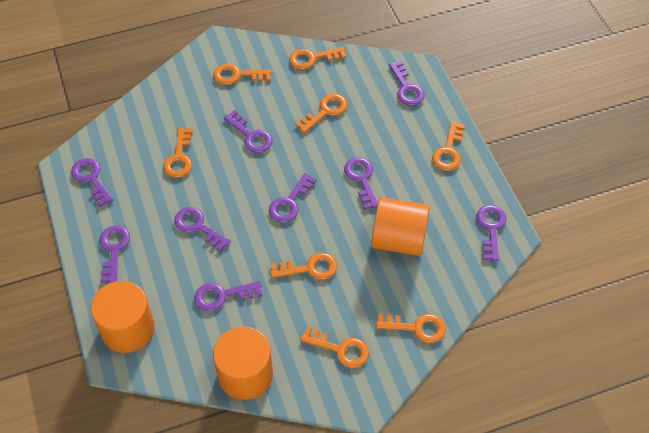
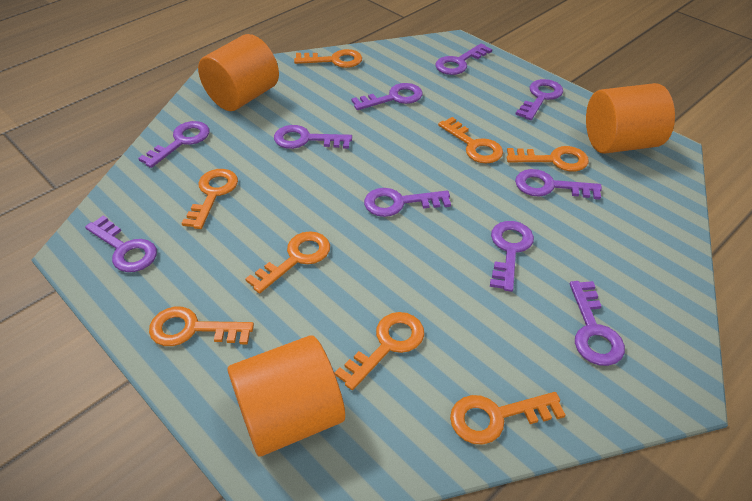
purple key: 9 -> 10

